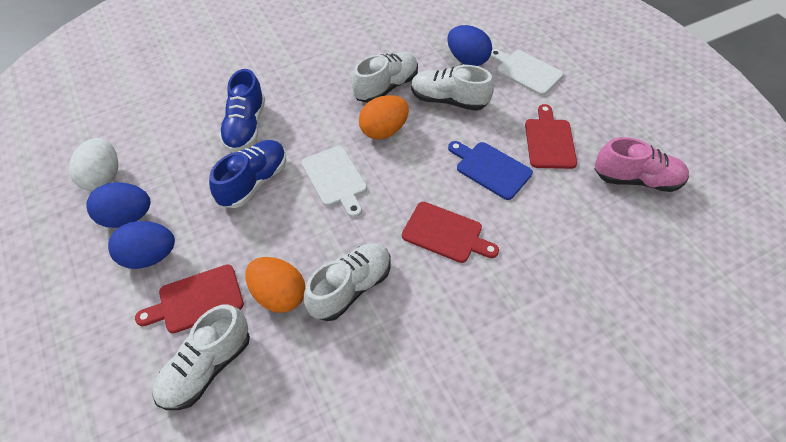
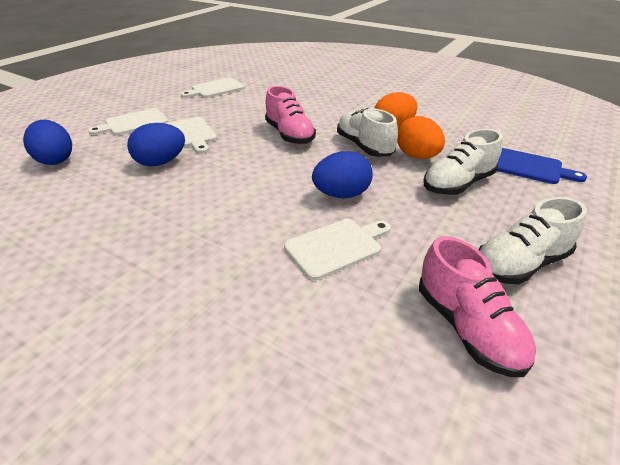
blue shoe: 2 -> 0
pink shoe: 1 -> 2
red cutting board: 3 -> 0
white cutting board: 2 -> 4
white egg: 1 -> 0
white shoe: 4 -> 3

